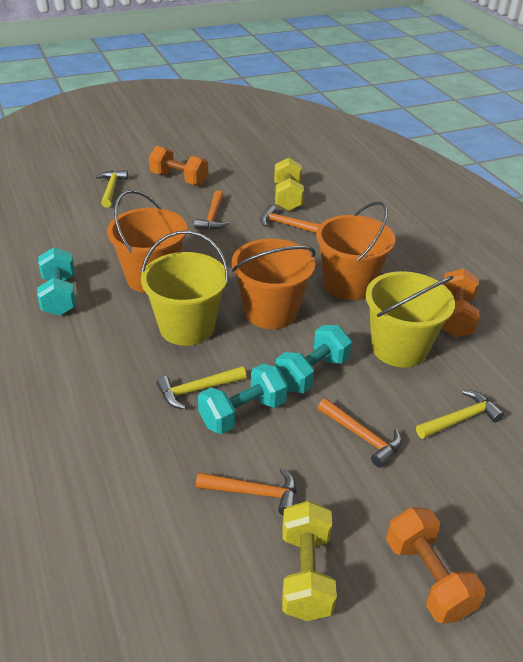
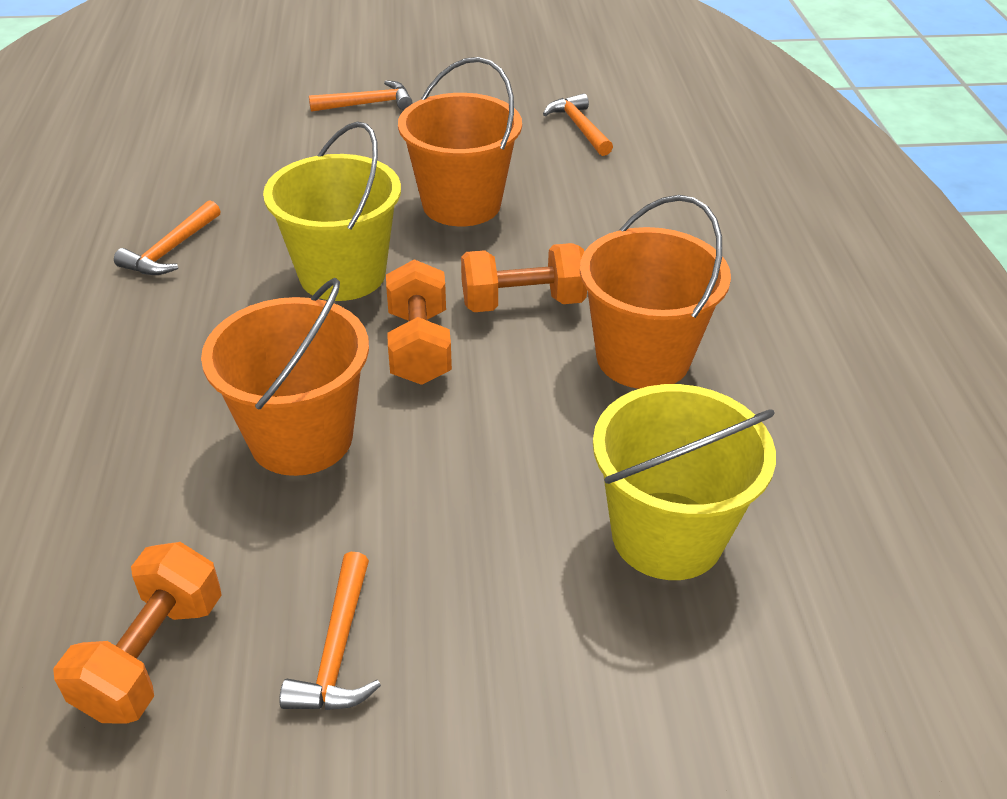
turquoise dumbbell: 3 -> 0
yellow dumbbell: 2 -> 0
yellow hammer: 3 -> 0

